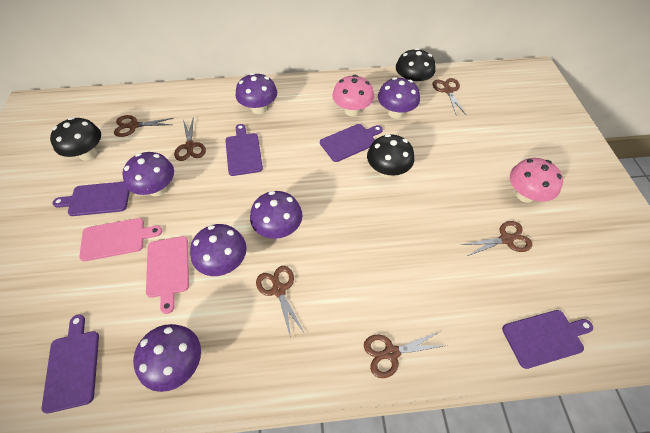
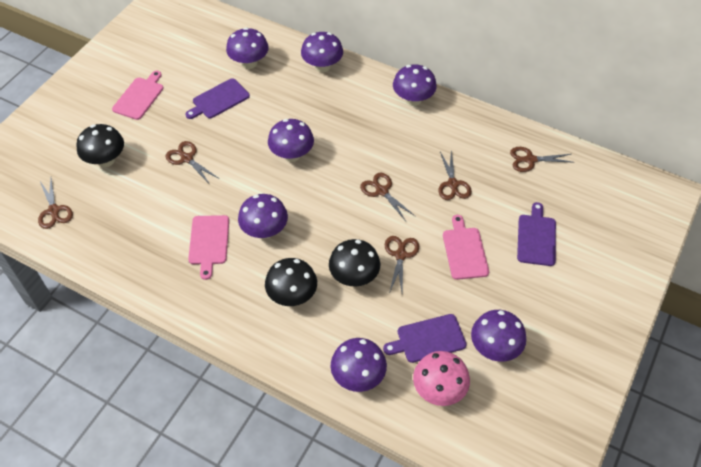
pink cutting board: 2 -> 3
pink mushroom: 2 -> 1
purple cutting board: 5 -> 3
purple mushroom: 6 -> 7

